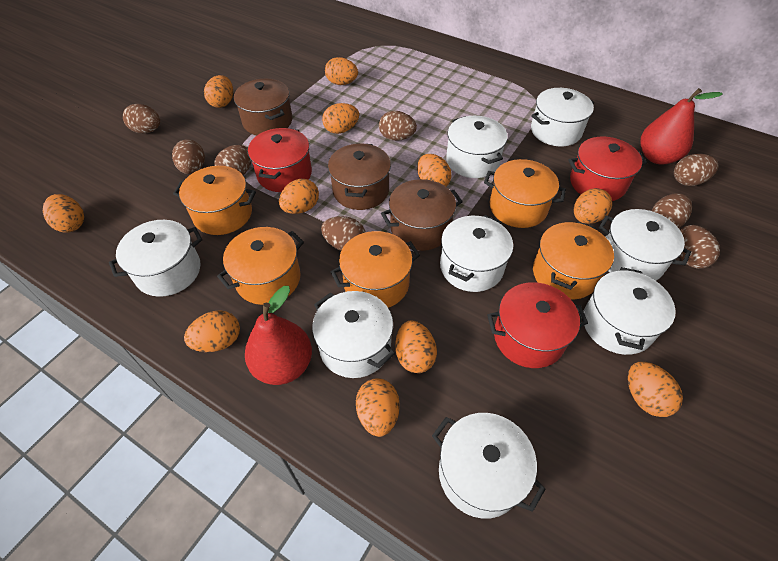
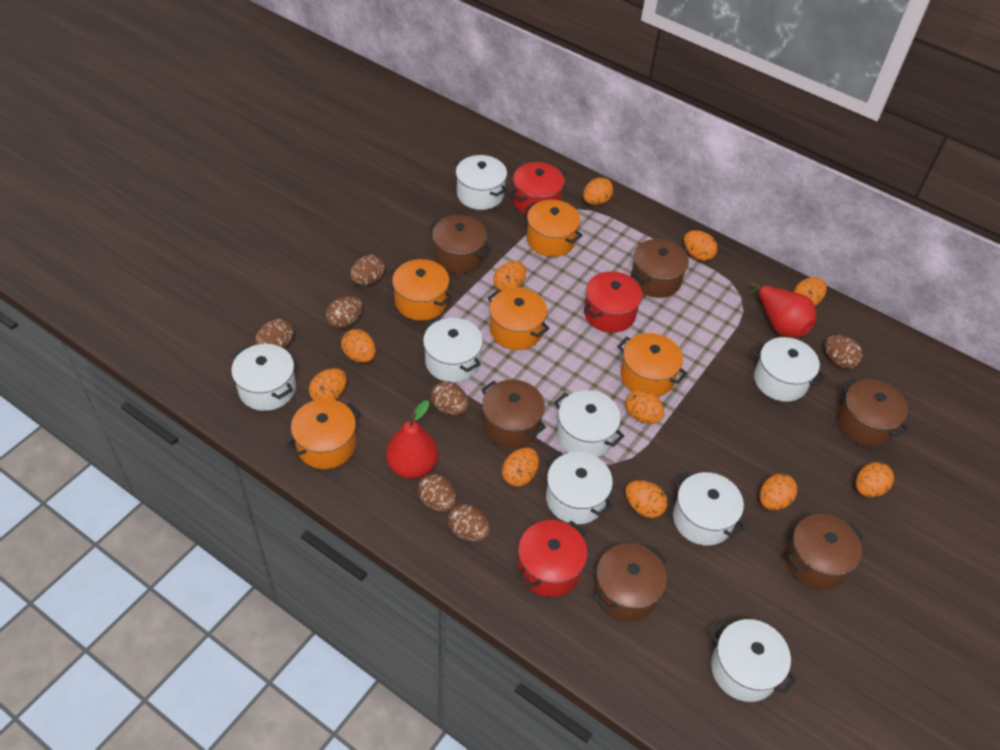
brown egg: 8 -> 7
brown pot: 3 -> 6

